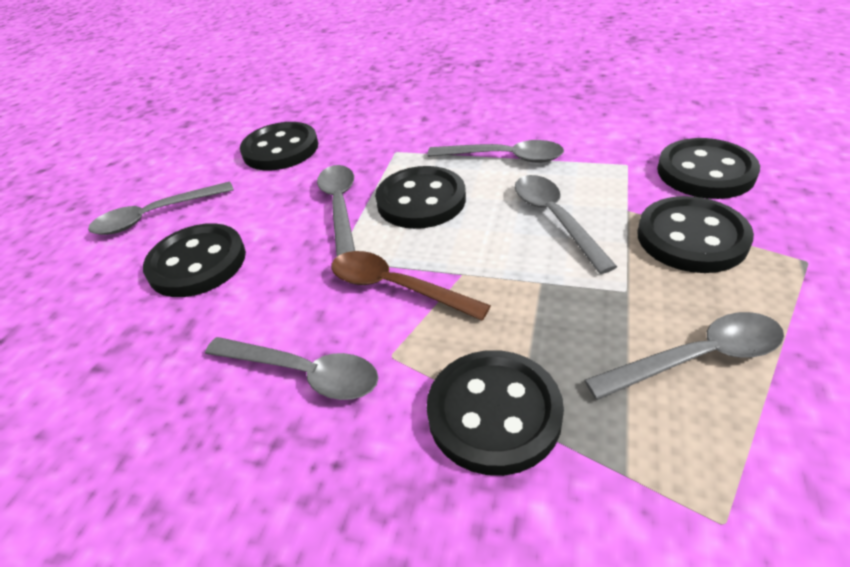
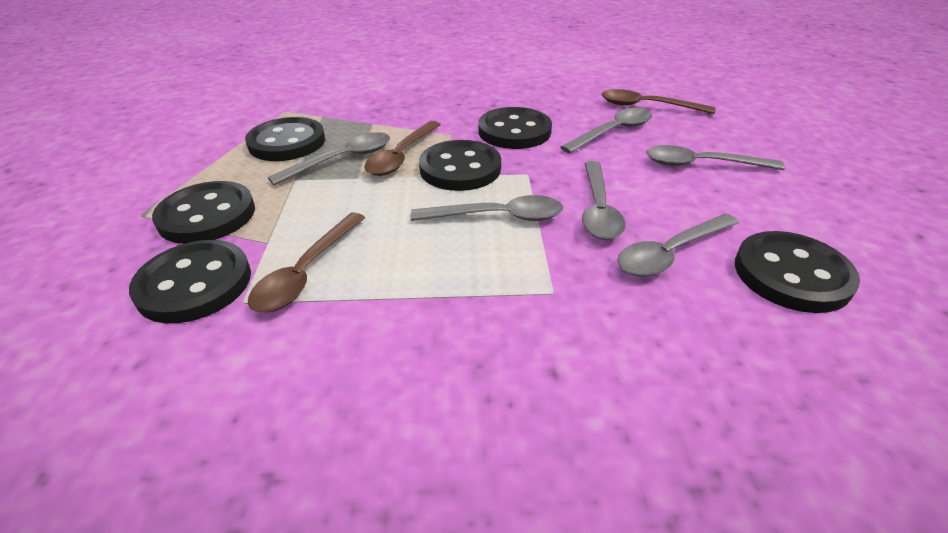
brown spoon: 1 -> 3

